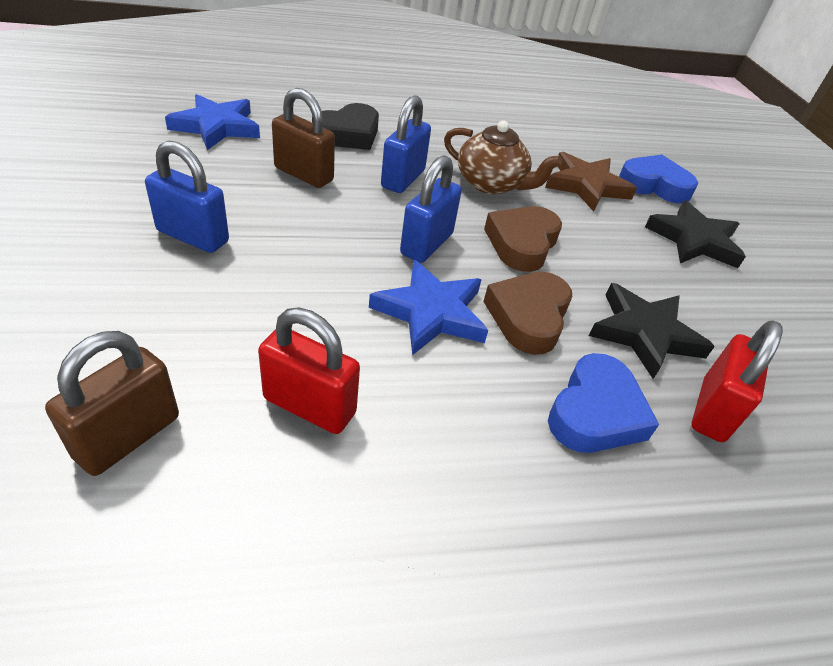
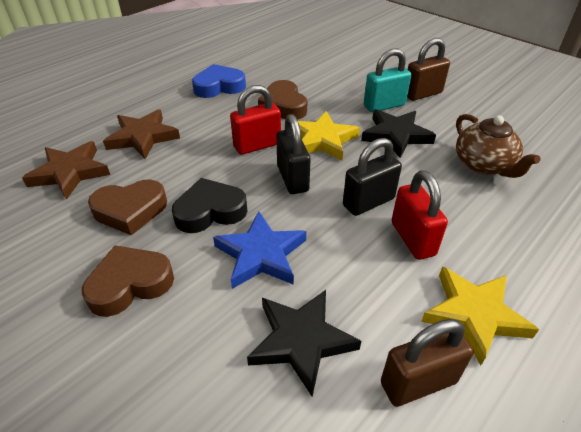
black padlock: 0 -> 2
blue heart: 2 -> 1
blue padlock: 3 -> 0
blue star: 2 -> 1
brown heart: 2 -> 3
brown star: 1 -> 2
turquoise padlock: 0 -> 1
yellow star: 0 -> 2

